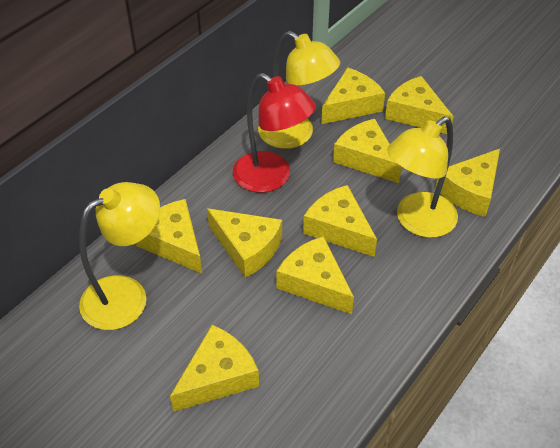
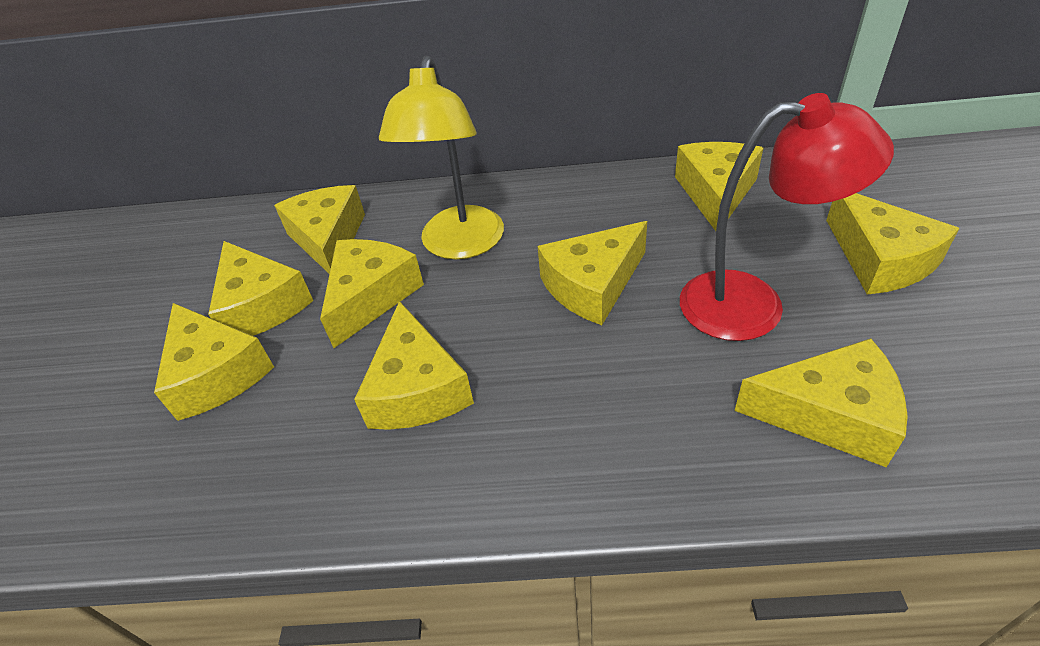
yellow lamp: 3 -> 1

